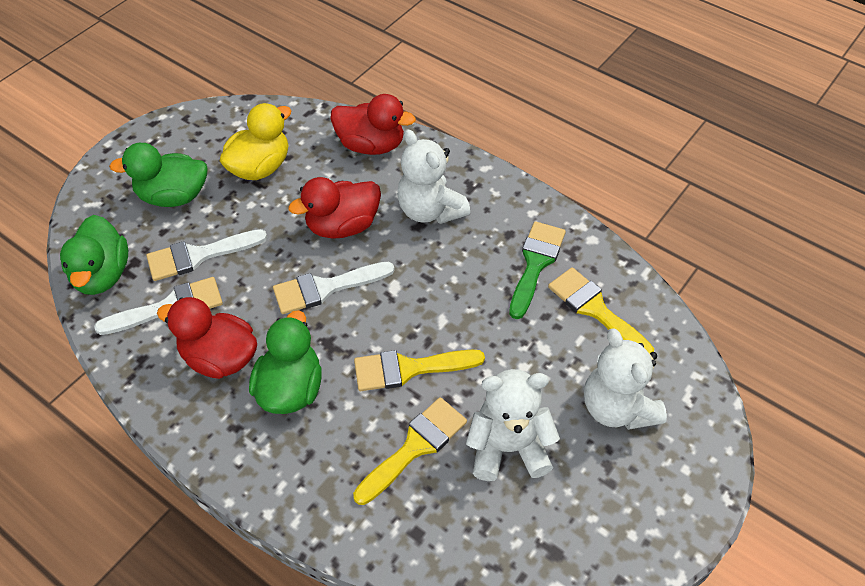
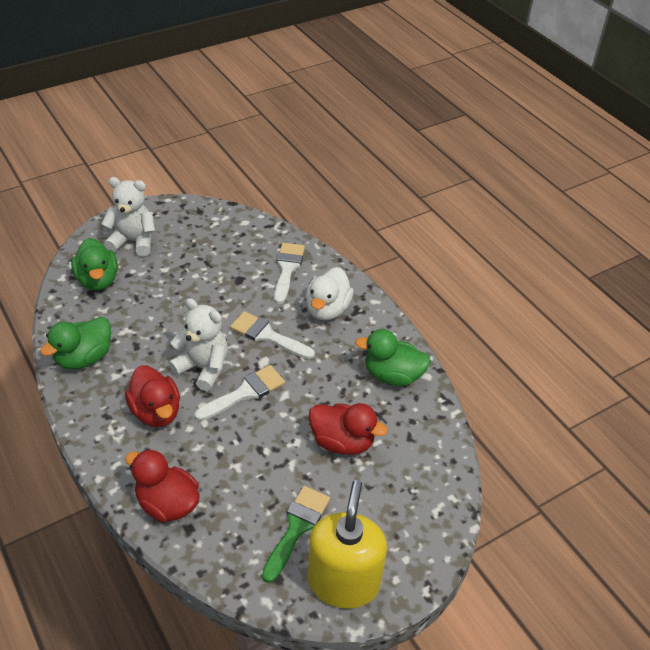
white duck: 0 -> 1
white teddy bear: 3 -> 2
yellow brush: 3 -> 0
yellow duck: 1 -> 0
yellow soap dispenser: 0 -> 1

